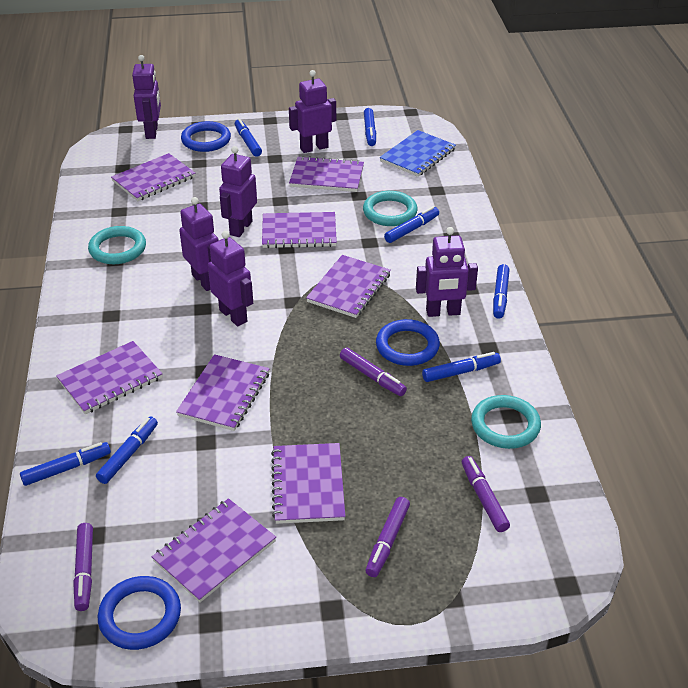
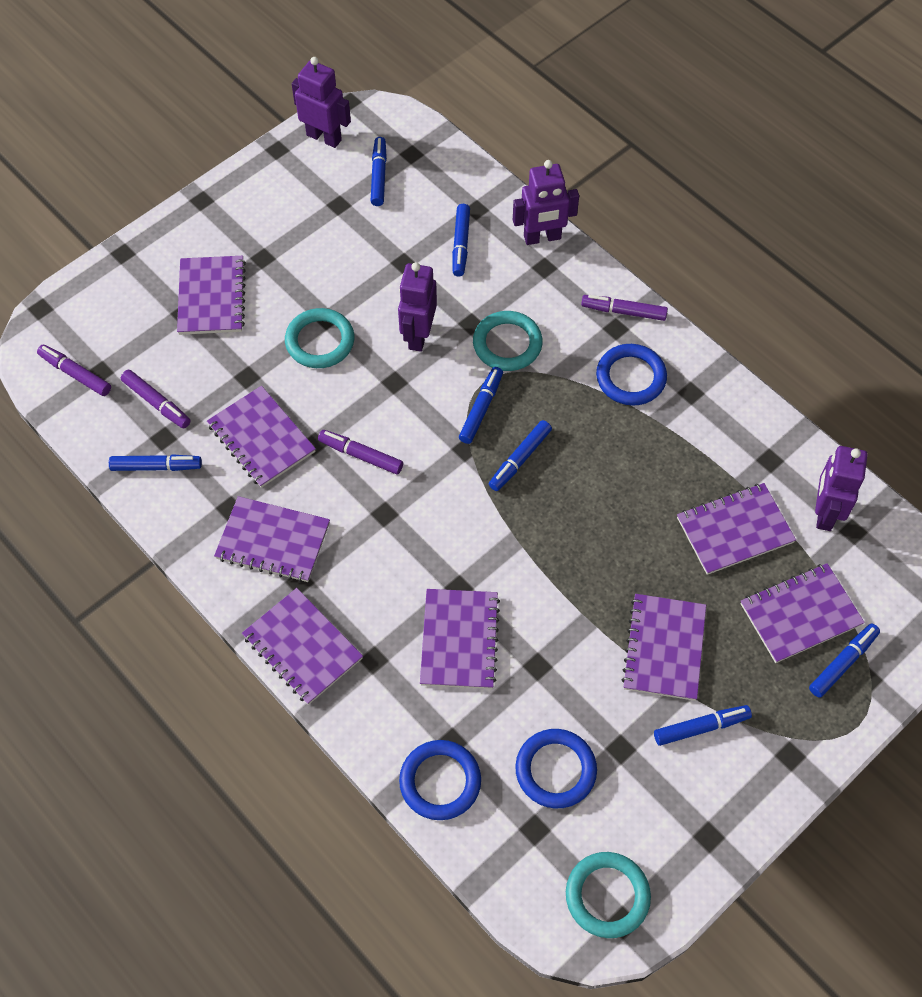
blue notebook: 1 -> 0
purple robot: 6 -> 4

